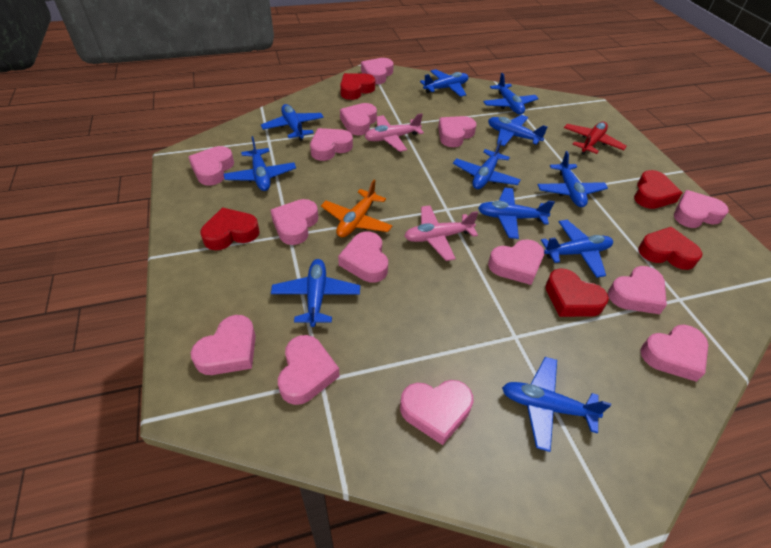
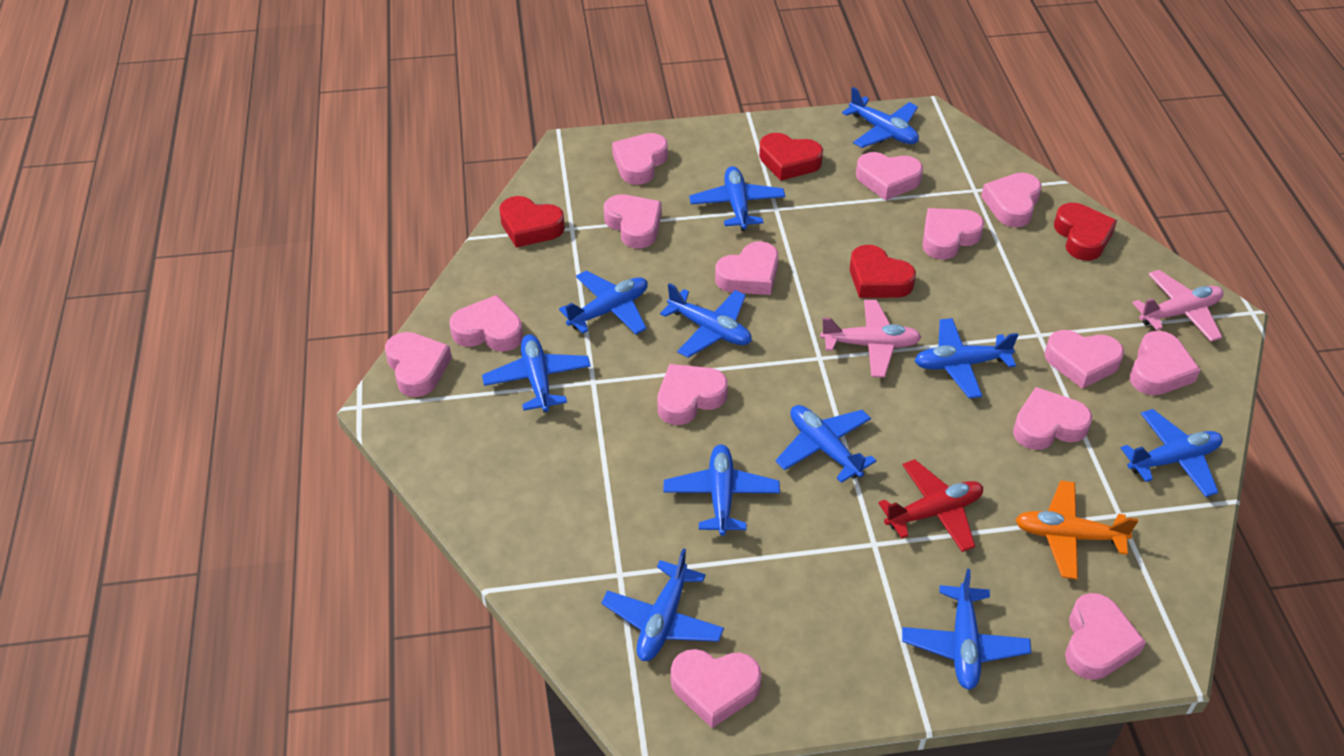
red heart: 5 -> 4

